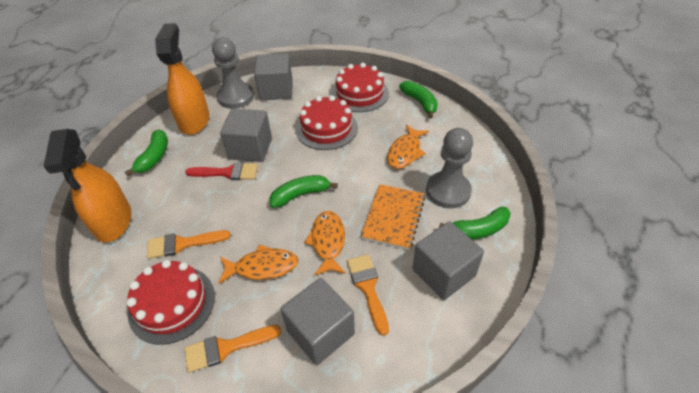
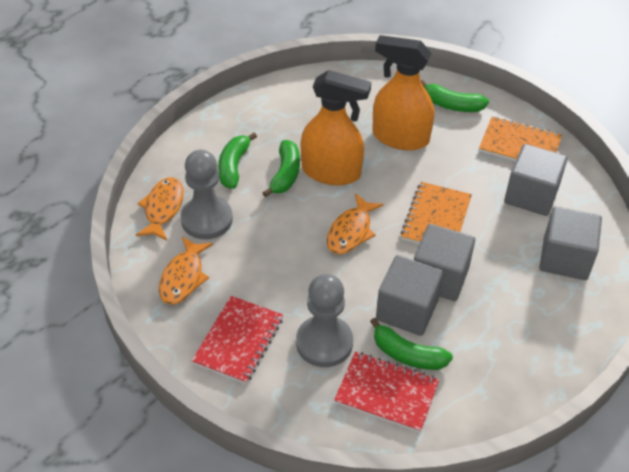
orange brush: 3 -> 0
orange notebook: 1 -> 2
red brush: 1 -> 0
red cake: 3 -> 0
red notebook: 0 -> 2

